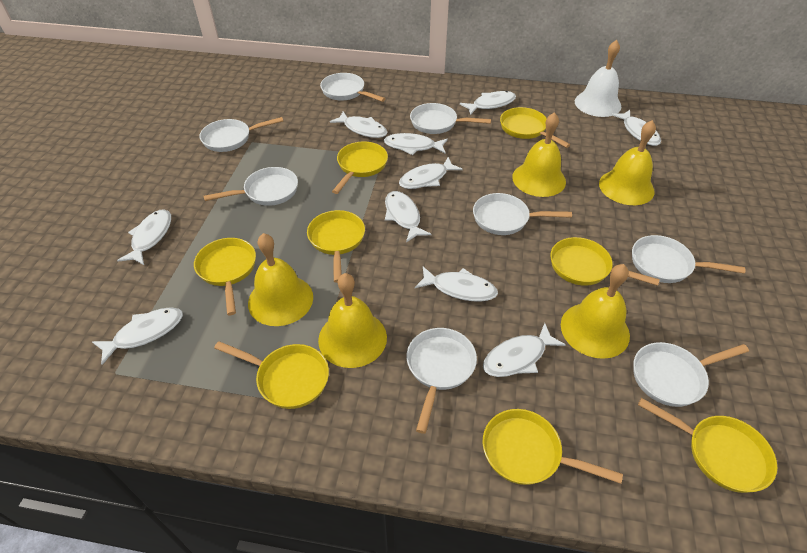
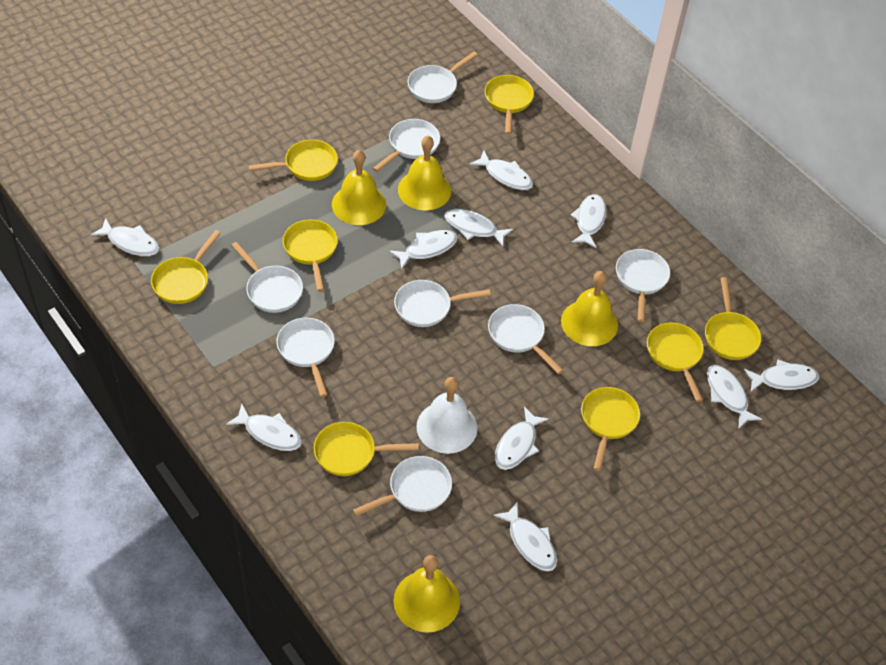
yellow bell: 5 -> 4

